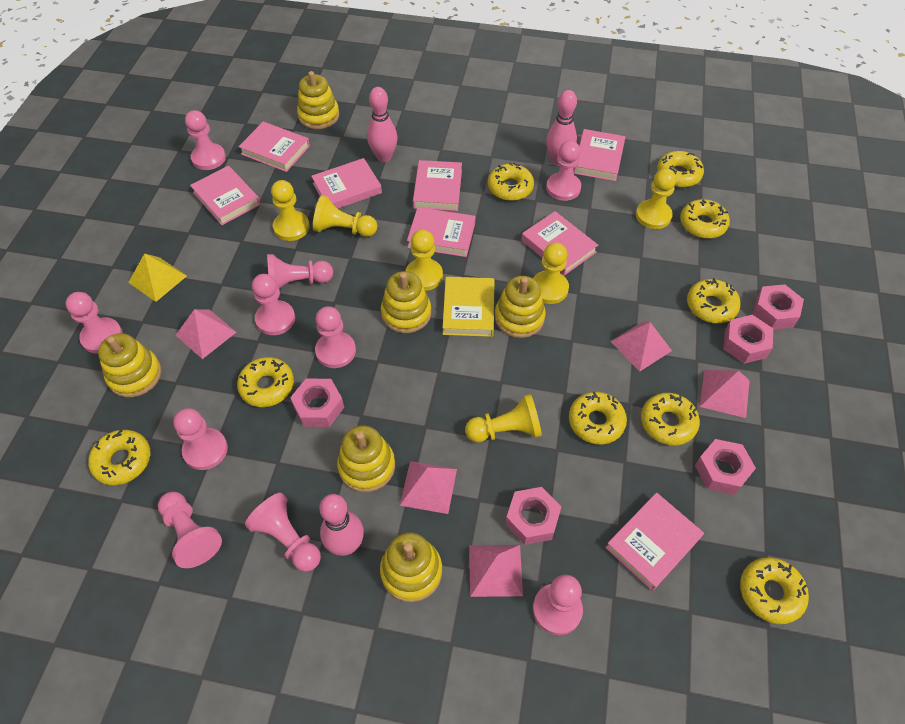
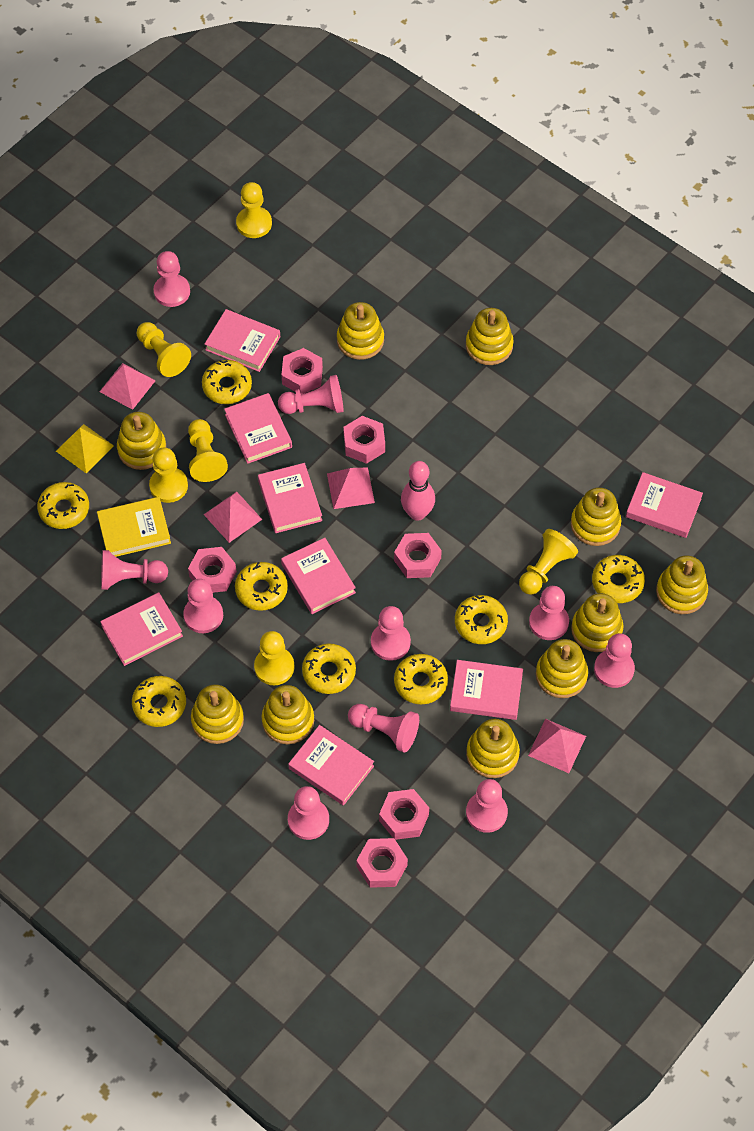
pink bowling pin: 3 -> 1
pink nut: 5 -> 6
pink pyramid: 5 -> 4
yellow donut: 9 -> 8
yellow stacking toy: 6 -> 10

